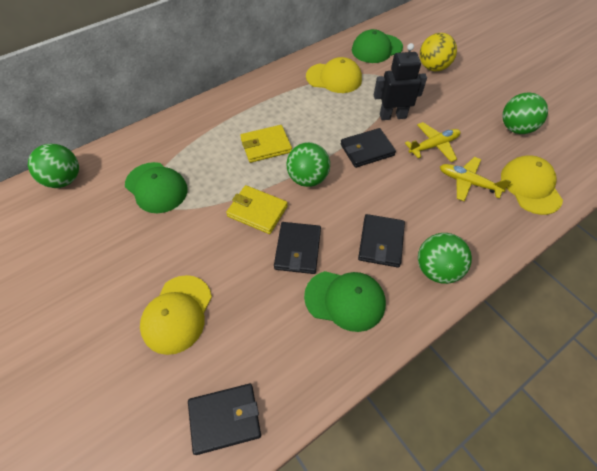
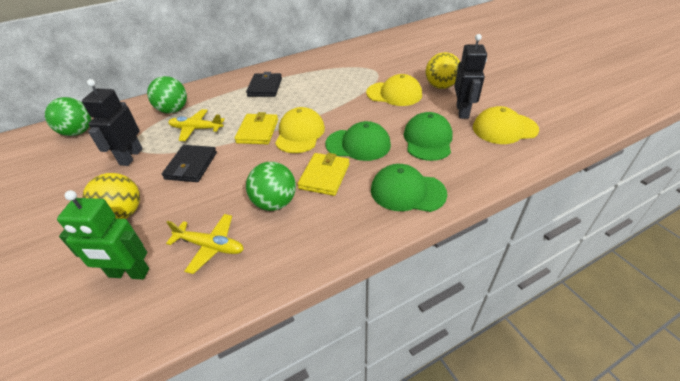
black robot: 1 -> 2
black wallet: 4 -> 2
green ball: 4 -> 3
green robot: 0 -> 1
yellow ball: 1 -> 2

